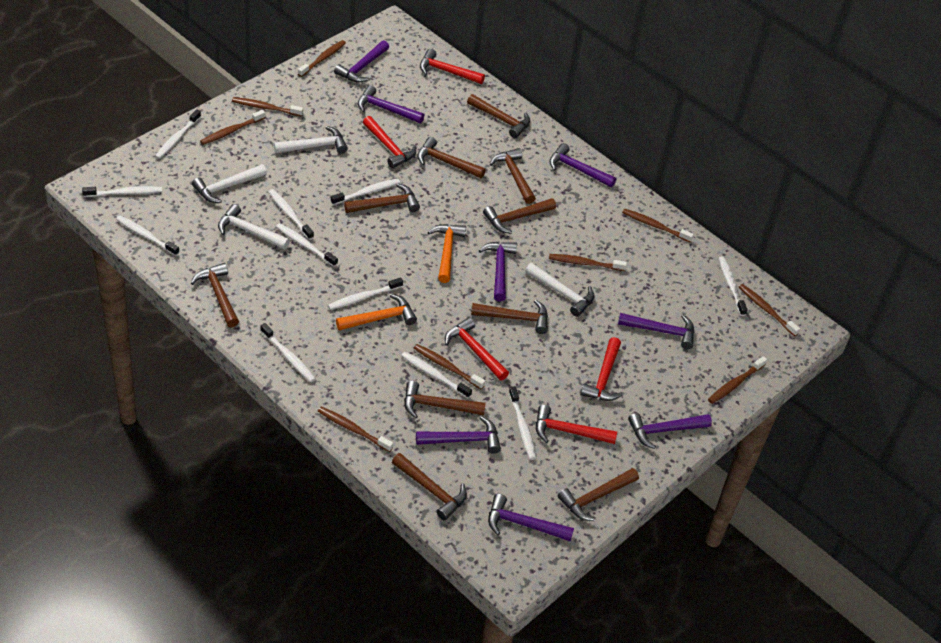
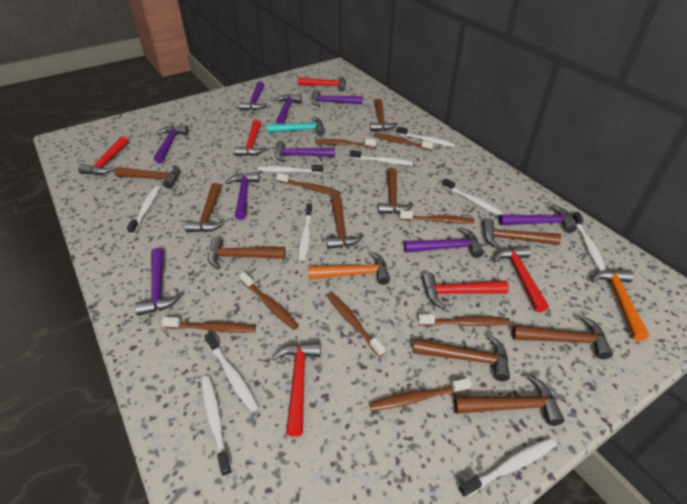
purple hammer: 8 -> 9
red hammer: 5 -> 6
turquoise hammer: 0 -> 1
white hammer: 4 -> 0
white toothbrush: 11 -> 10

